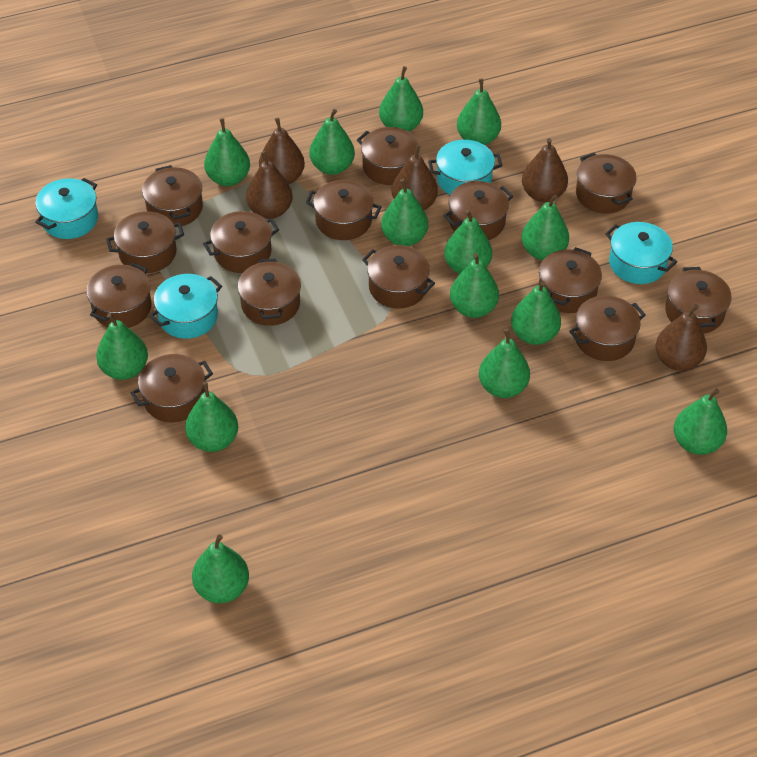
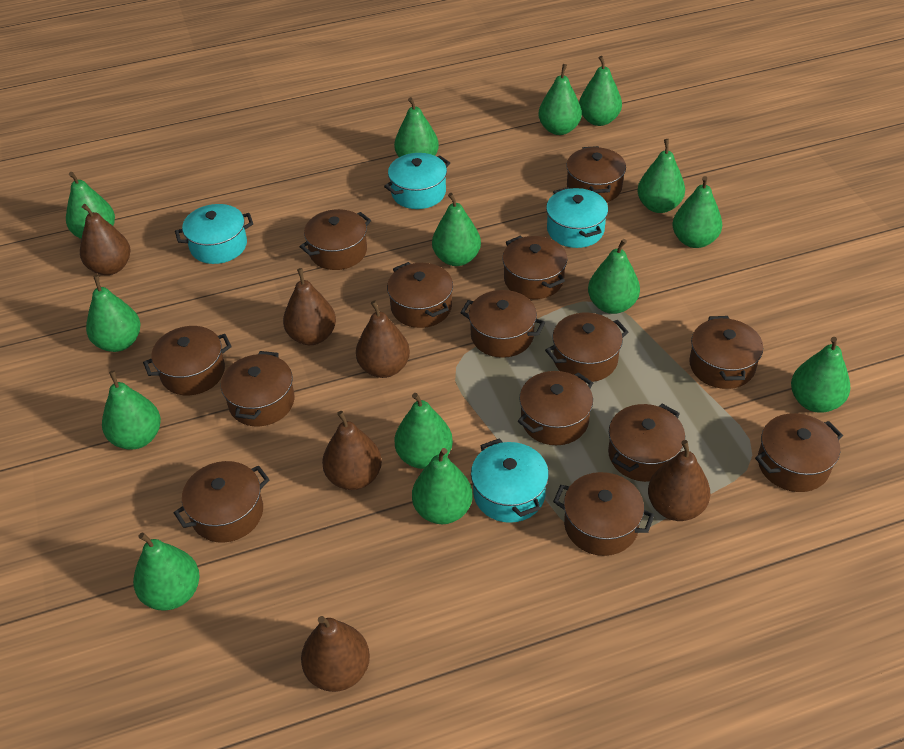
brown pear: 5 -> 6

